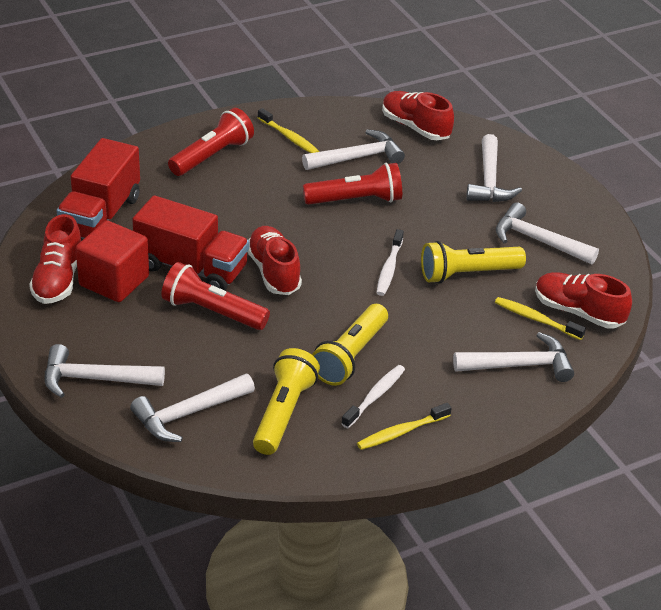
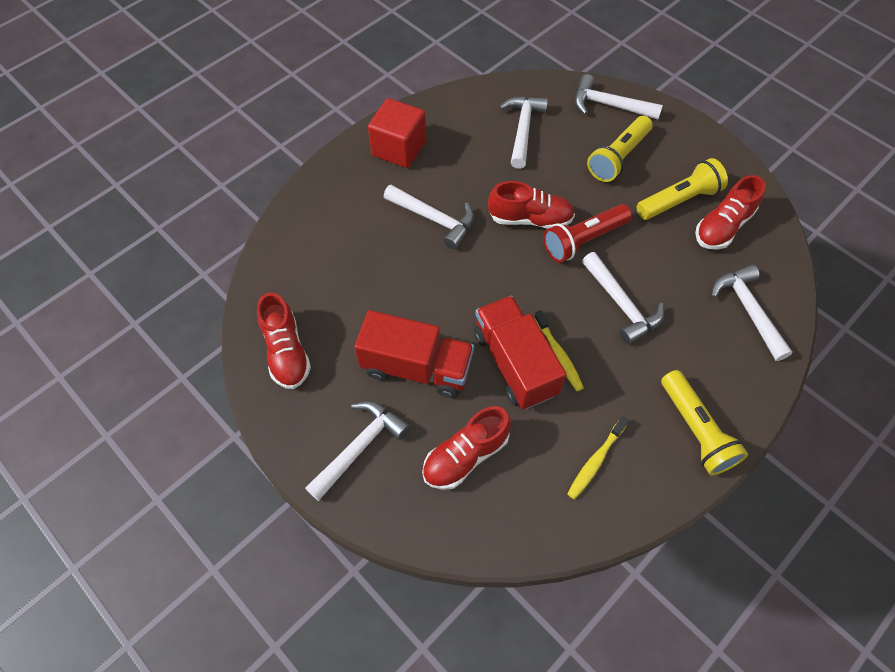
red flashlight: 3 -> 1
white toothbrush: 2 -> 0
yellow toothbrush: 3 -> 2

